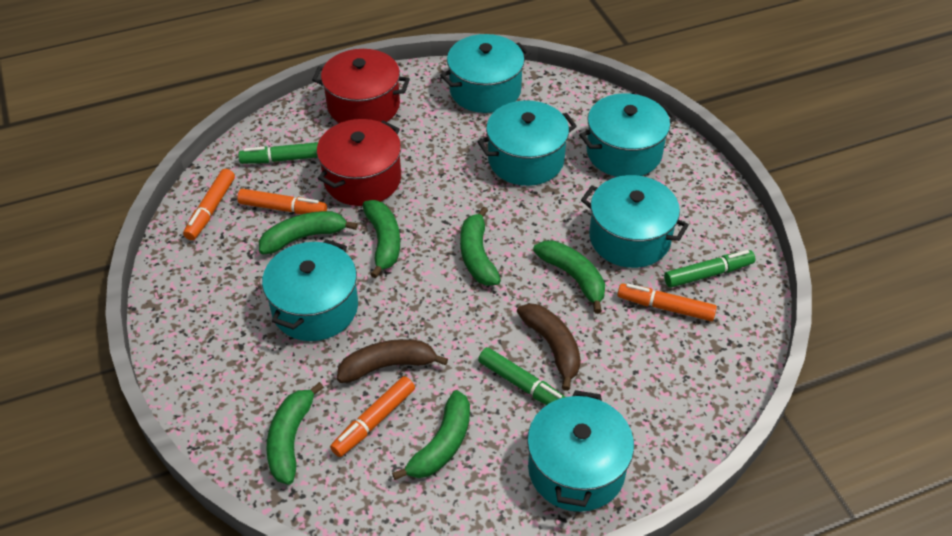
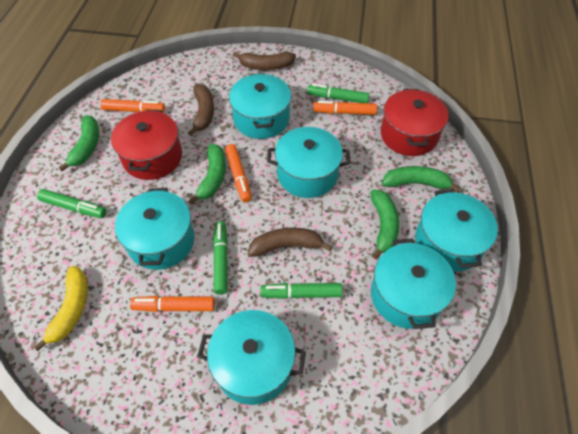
brown banana: 2 -> 3
green banana: 6 -> 4
green marker: 3 -> 4
yellow banana: 0 -> 1

